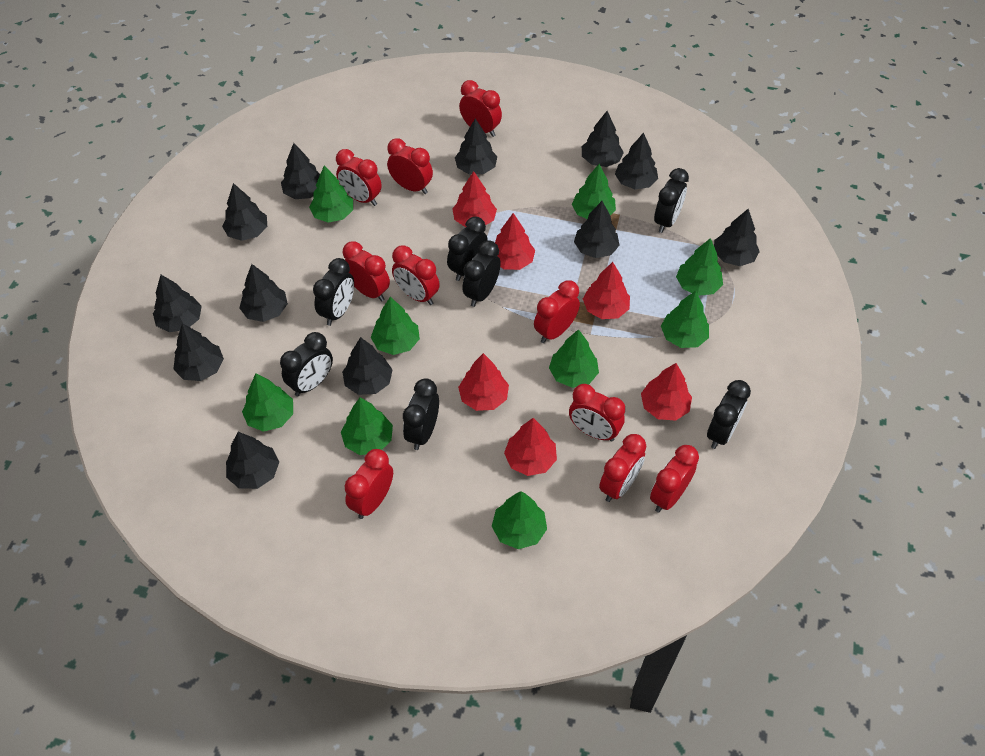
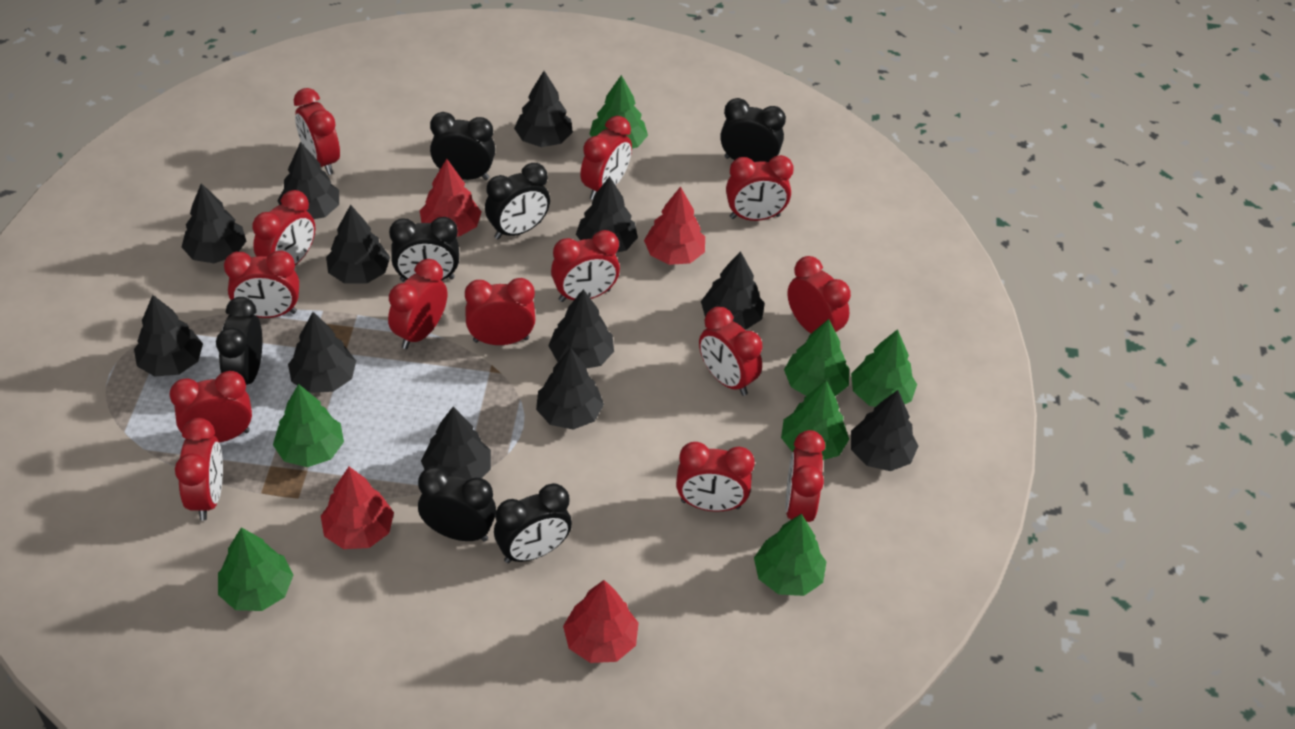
green tree: 9 -> 7
red clock: 10 -> 14
red tree: 6 -> 4

